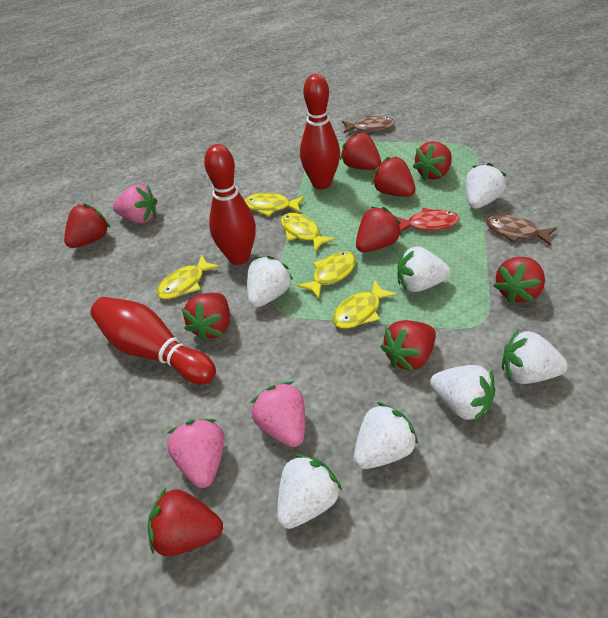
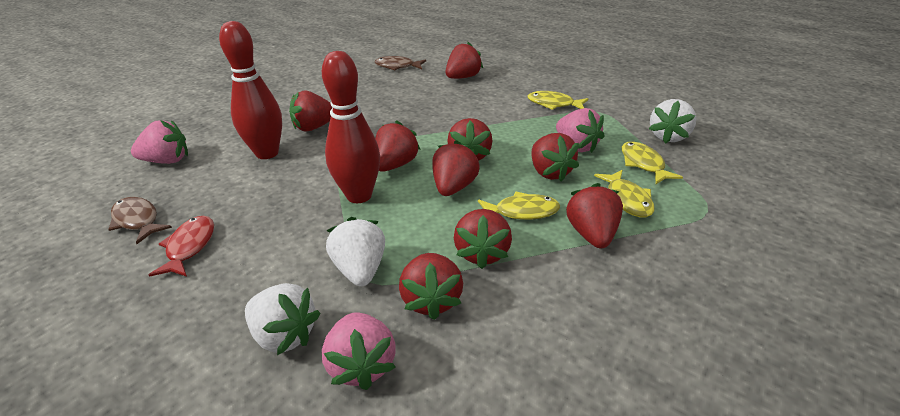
red bowling pin: 3 -> 2
white strawberry: 7 -> 3
yellow fish: 5 -> 4

